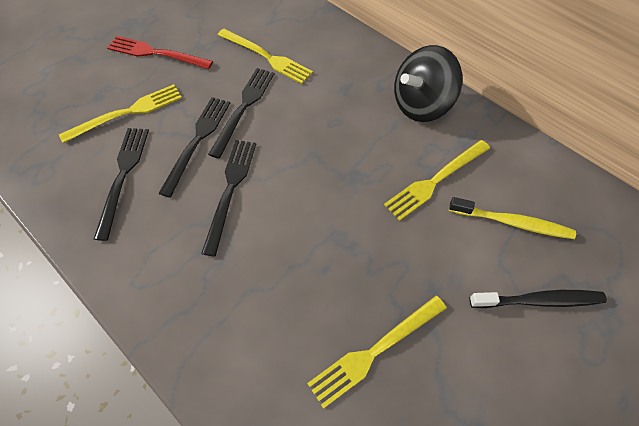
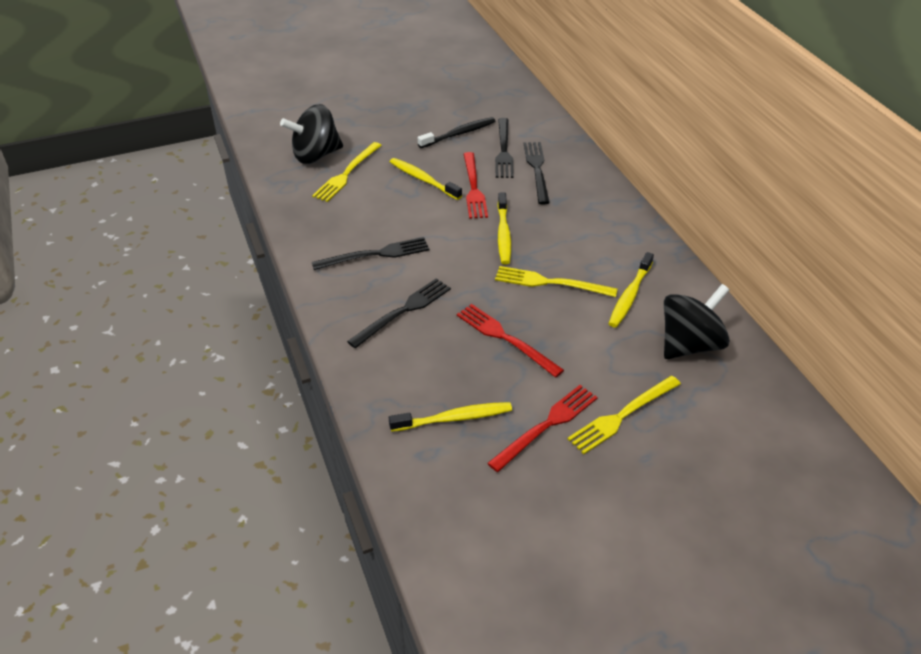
black spinning top: 1 -> 2
red fork: 1 -> 3
yellow fork: 4 -> 3
yellow toothbrush: 1 -> 4

